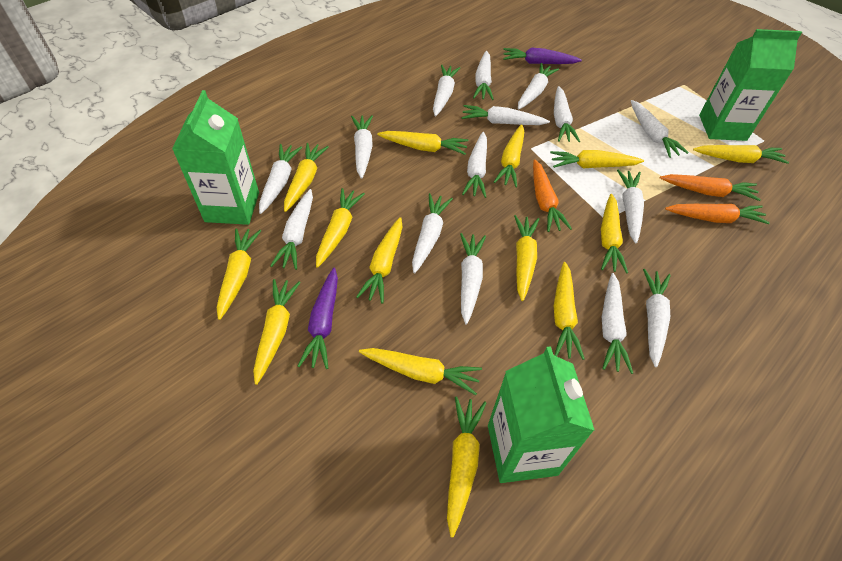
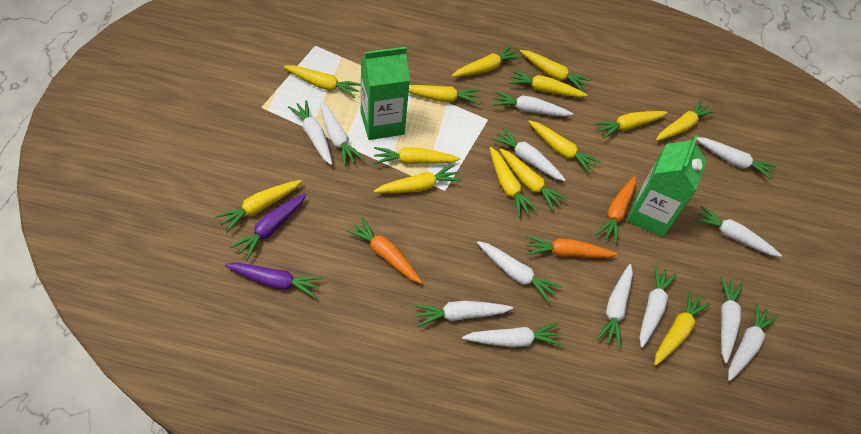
green carton: 3 -> 2
white carrot: 15 -> 13

